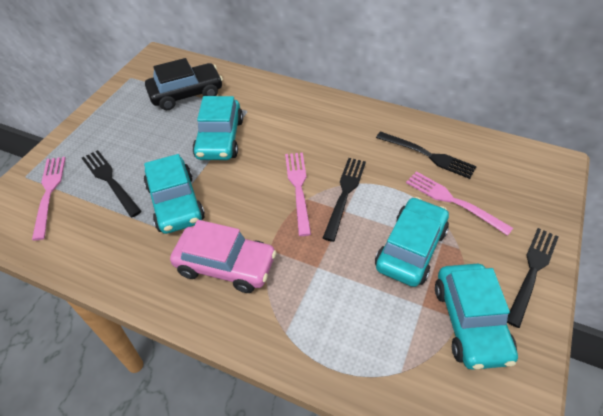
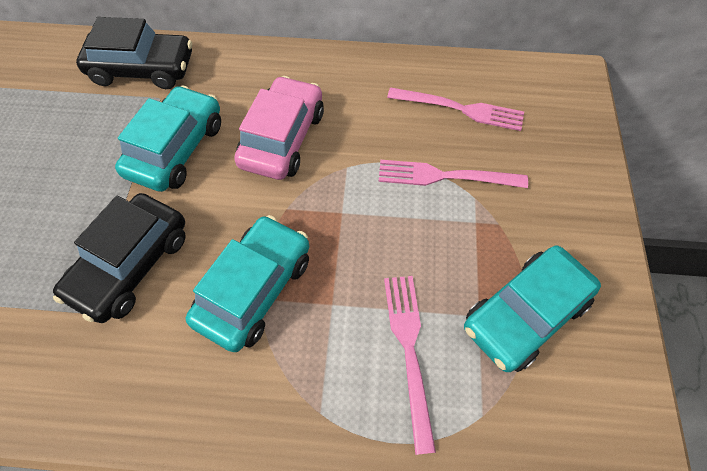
black car: 1 -> 2
black fork: 4 -> 0
turquoise car: 4 -> 3

